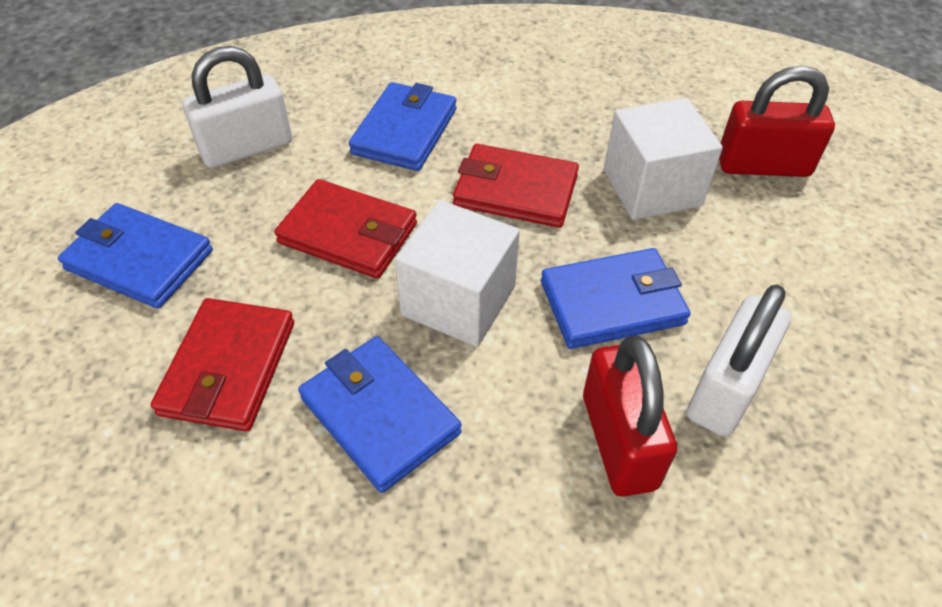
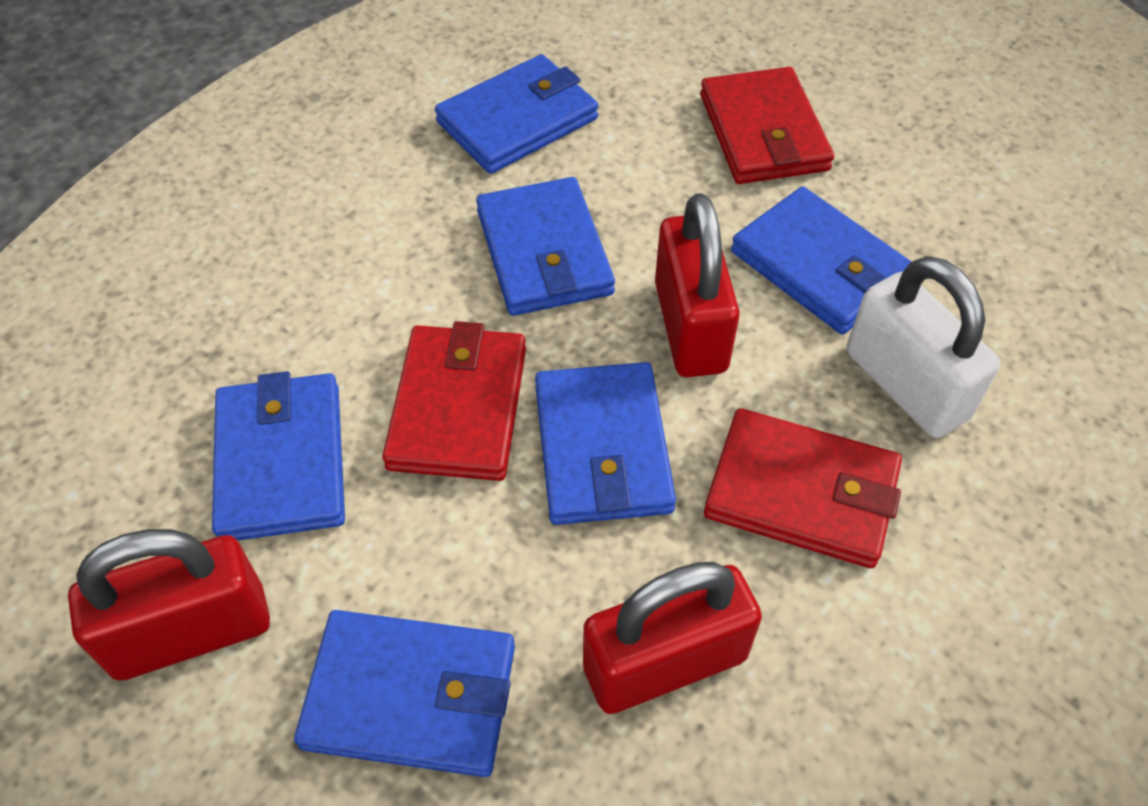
blue wallet: 4 -> 6
red padlock: 2 -> 3
white cube: 2 -> 0
white padlock: 2 -> 1

